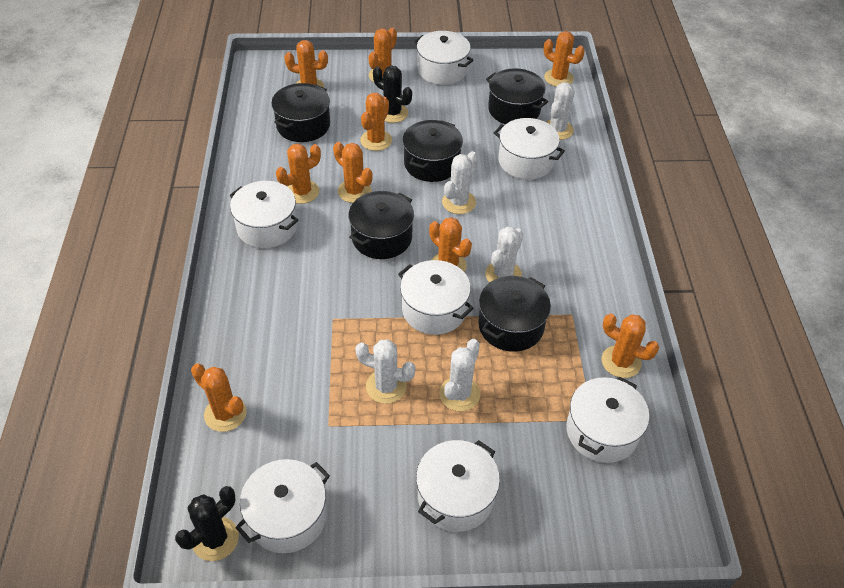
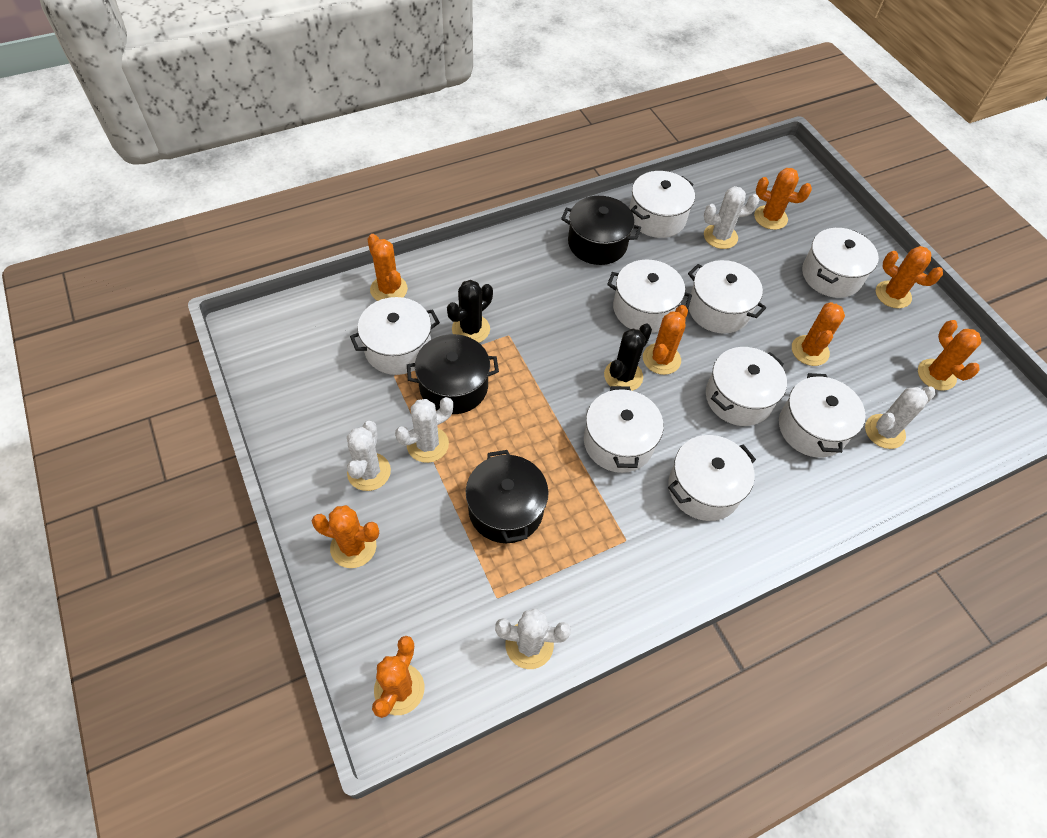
black pot: 5 -> 3
orange cactus: 9 -> 8
white pot: 7 -> 9

